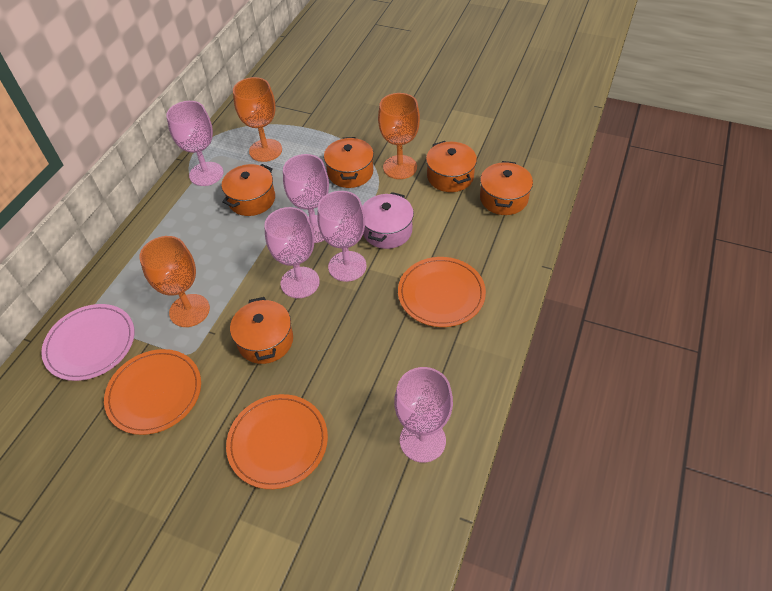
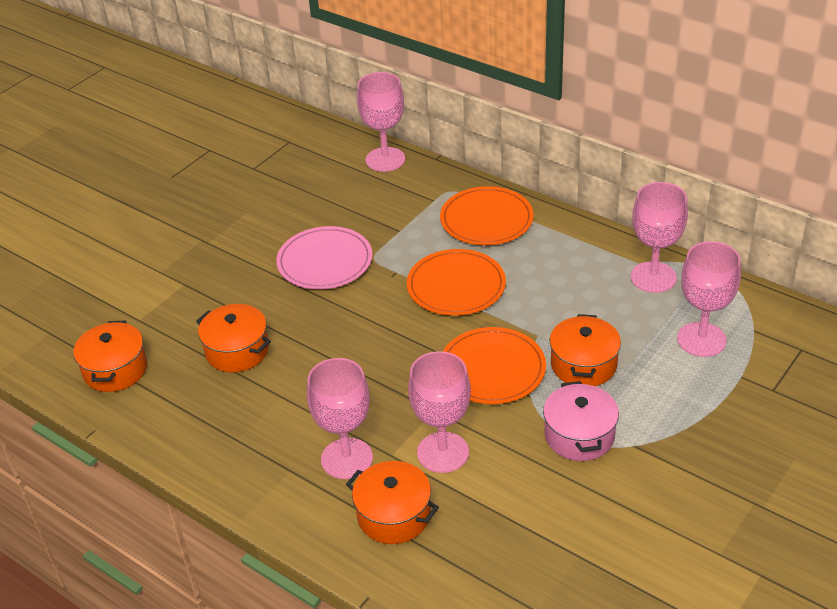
orange goblet: 3 -> 0
orange pot: 5 -> 4

